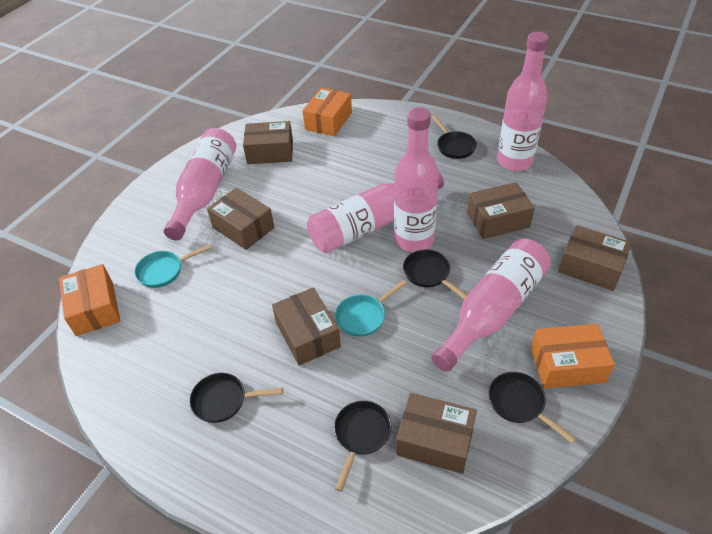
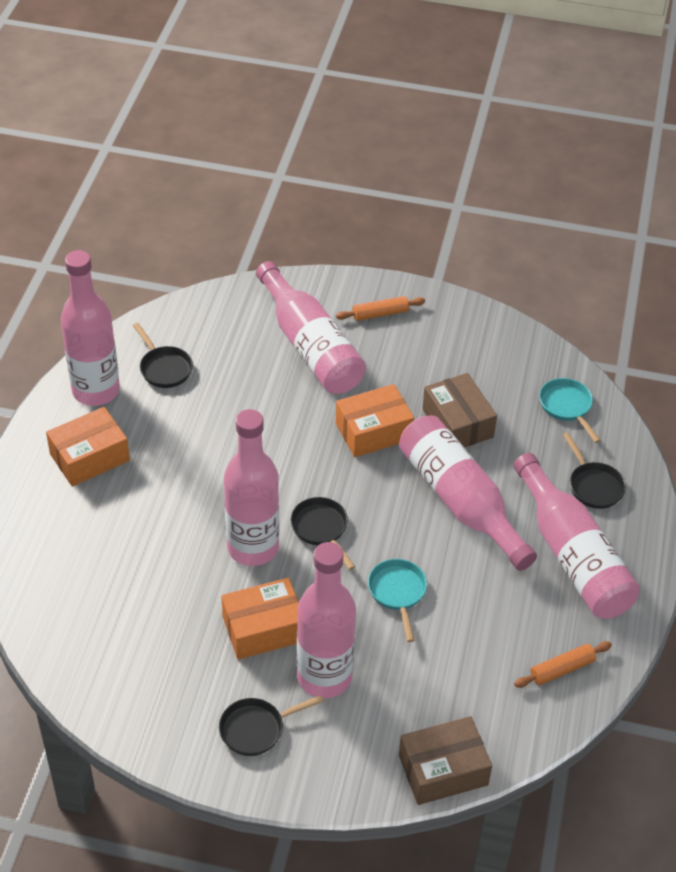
black pan: 5 -> 4
brown box: 6 -> 2
orange rolling pin: 0 -> 2
pink bottle: 5 -> 6

